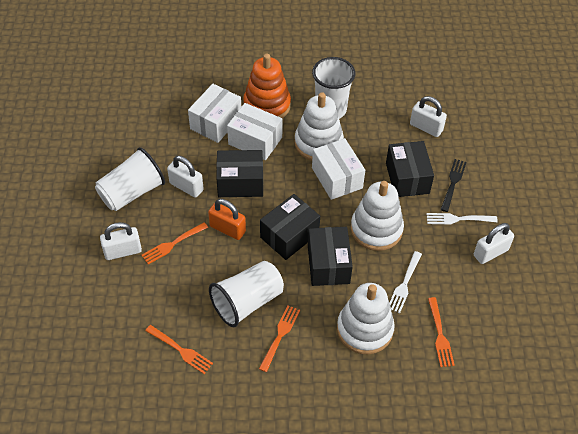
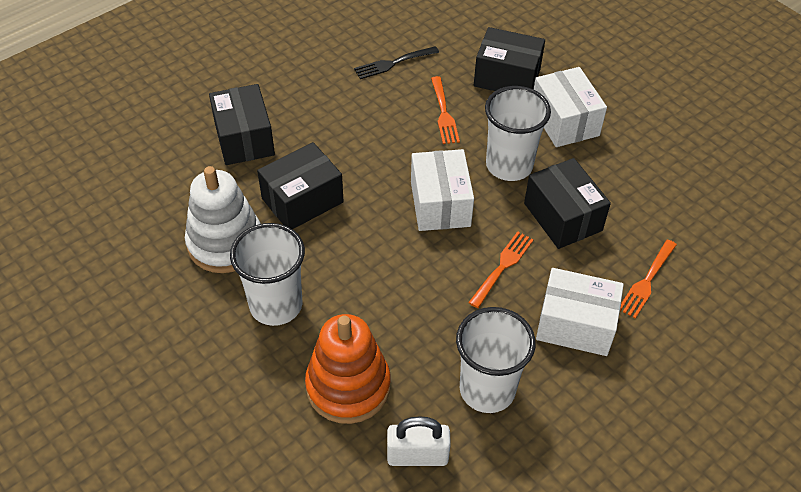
orange fork: 4 -> 3
orange padlock: 1 -> 0
white fork: 2 -> 0
white padlock: 4 -> 1
white stacking toy: 3 -> 1

